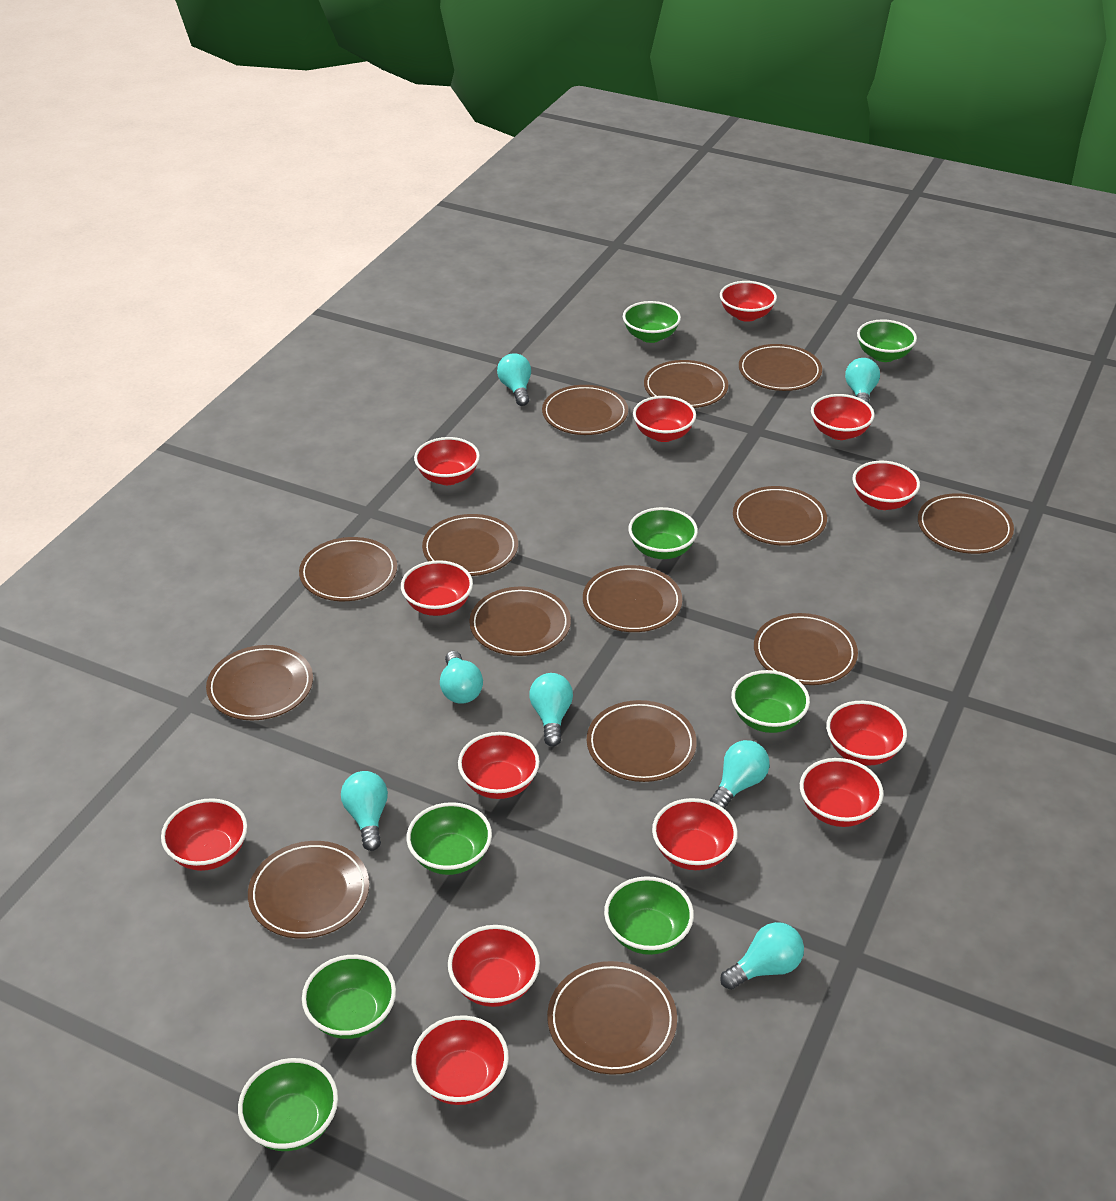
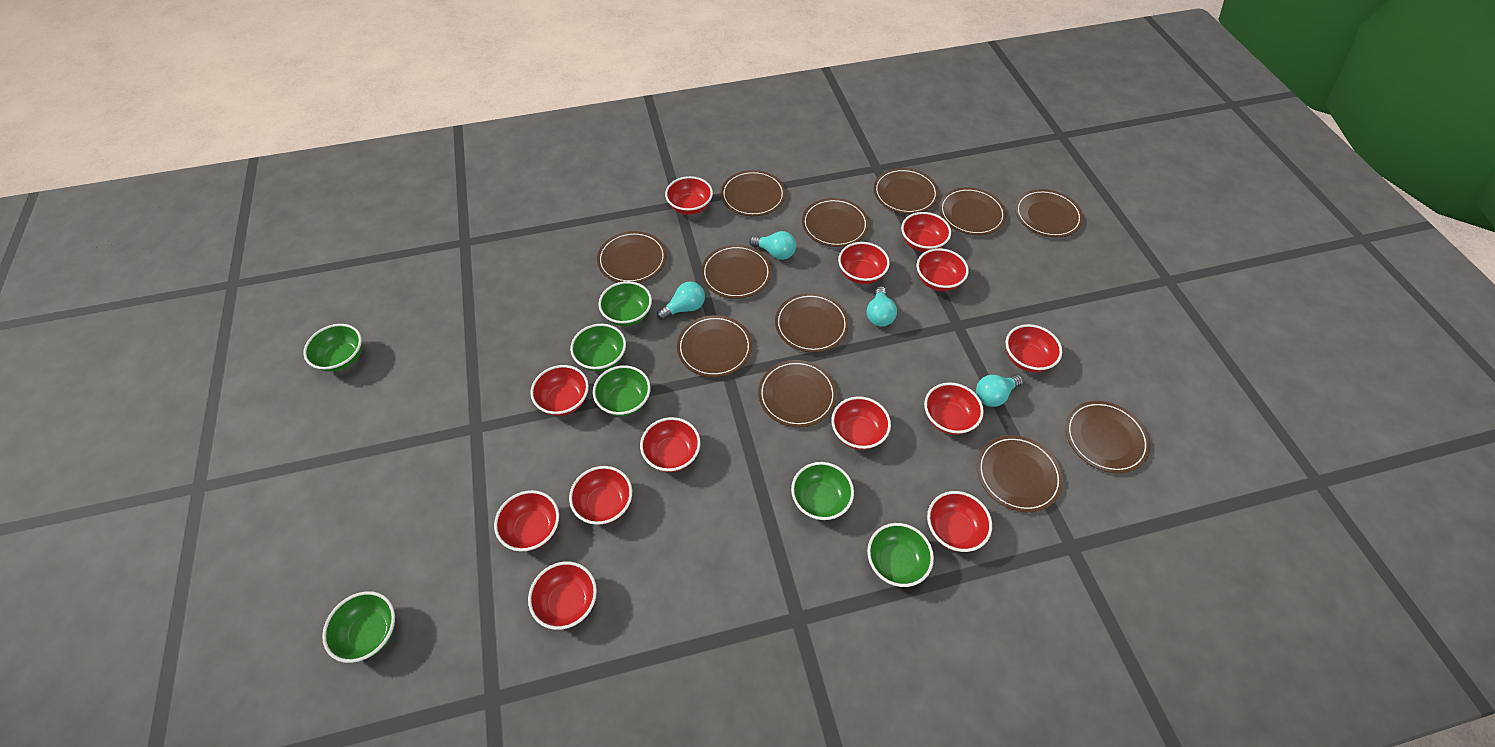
brown plate: 14 -> 12
green bowl: 8 -> 7
turquoise light bulb: 7 -> 4

